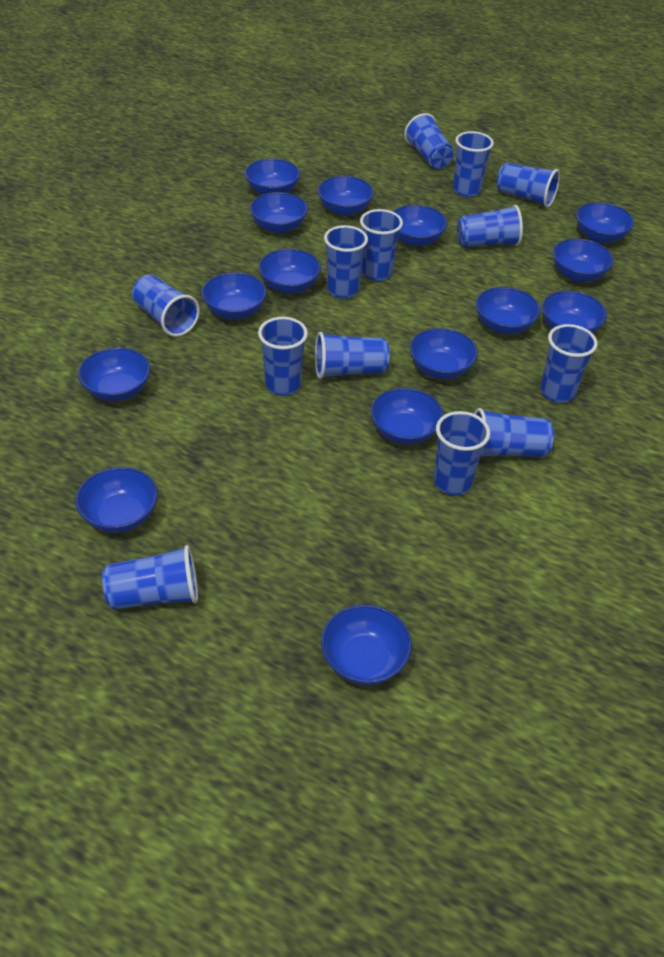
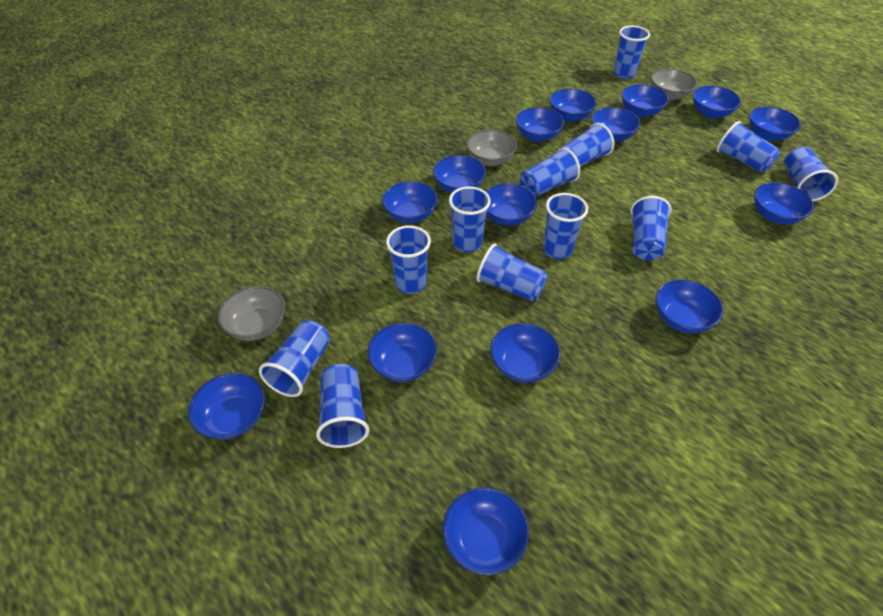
blue cup: 13 -> 12
grey bowl: 0 -> 3

